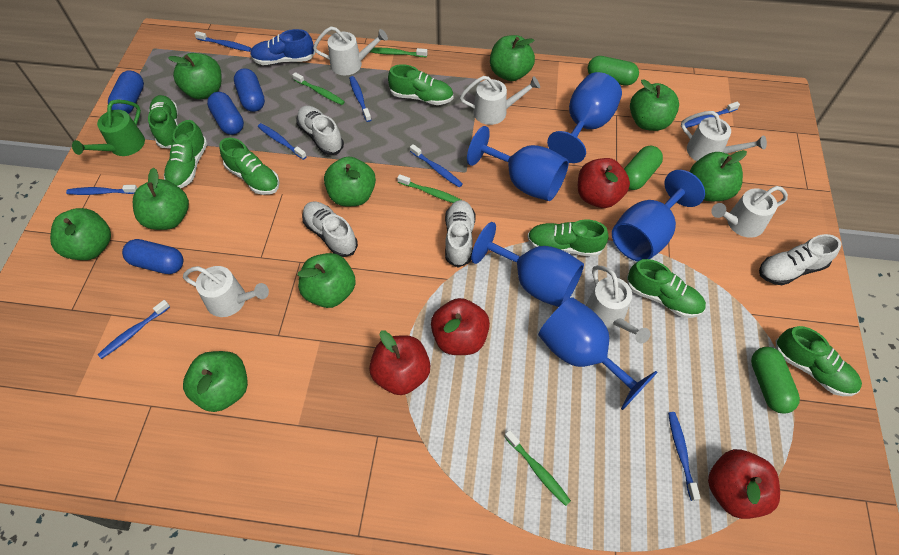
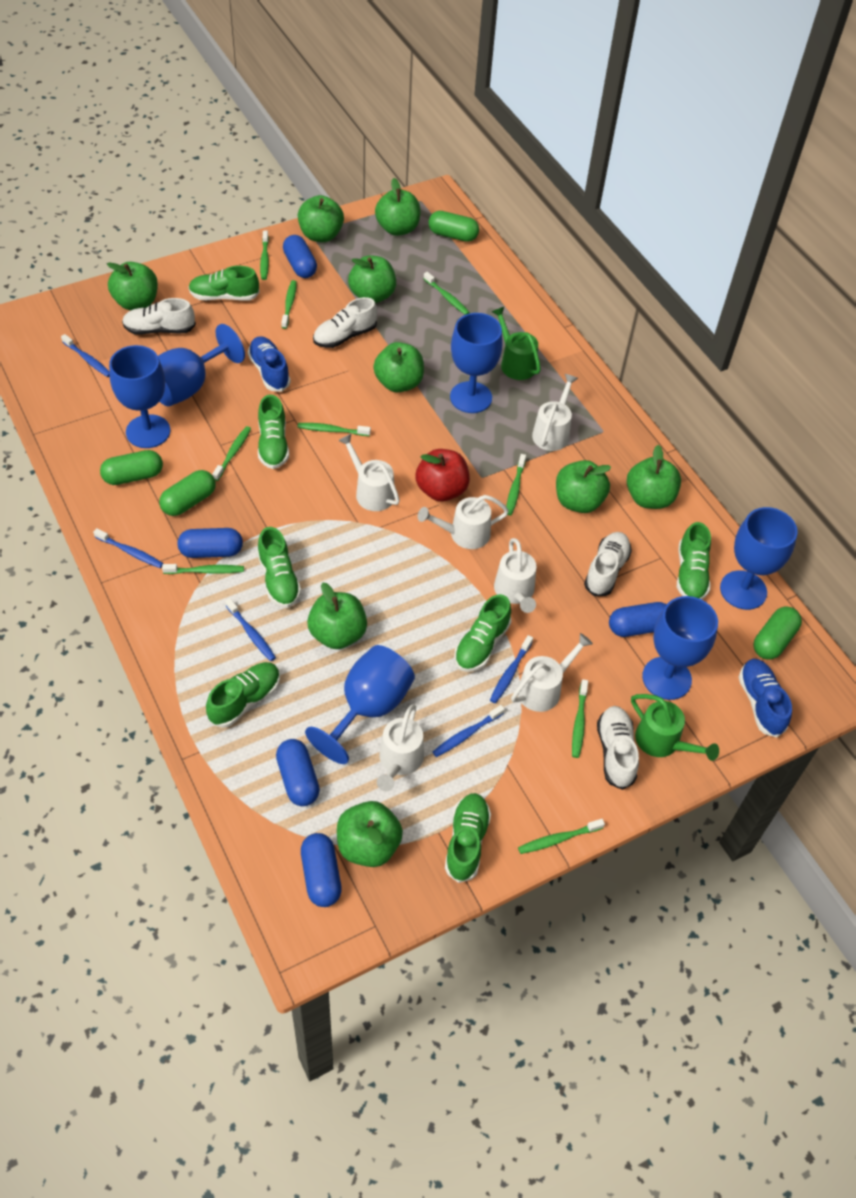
blue capsule: 4 -> 5
blue goblet: 5 -> 6
blue shoe: 1 -> 2
blue toothbrush: 8 -> 5
green capsule: 3 -> 4
green toothbrush: 4 -> 9
green watering can: 1 -> 2
red apple: 4 -> 1

